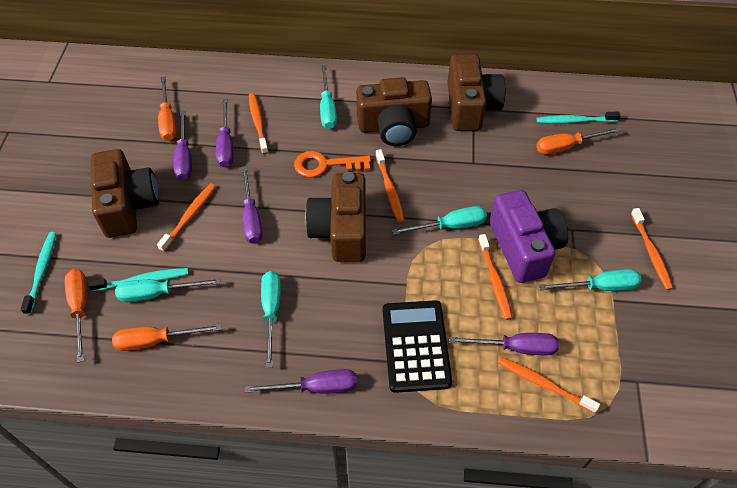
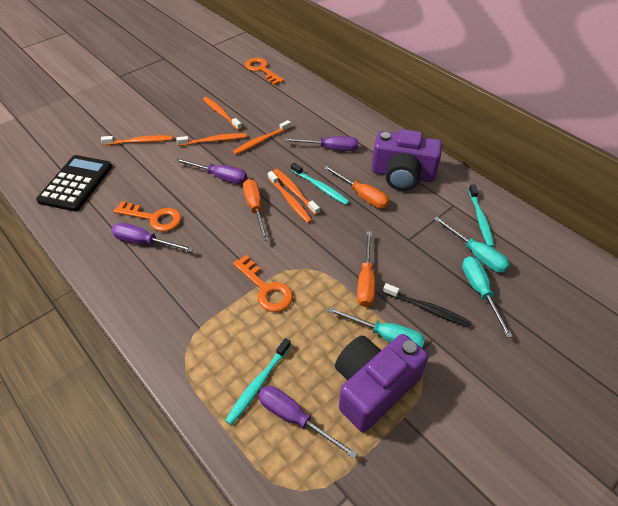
black toothbrush: 0 -> 1
brown camera: 4 -> 0
orange key: 1 -> 3
orange screwdriver: 4 -> 3
purple camera: 1 -> 2
purple screwdriver: 5 -> 4
turquoise screwdriver: 5 -> 3

